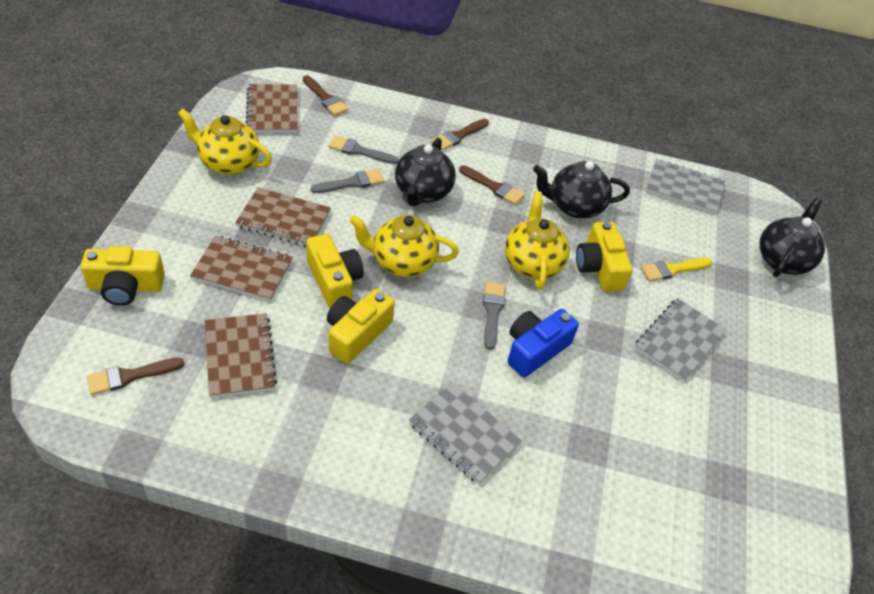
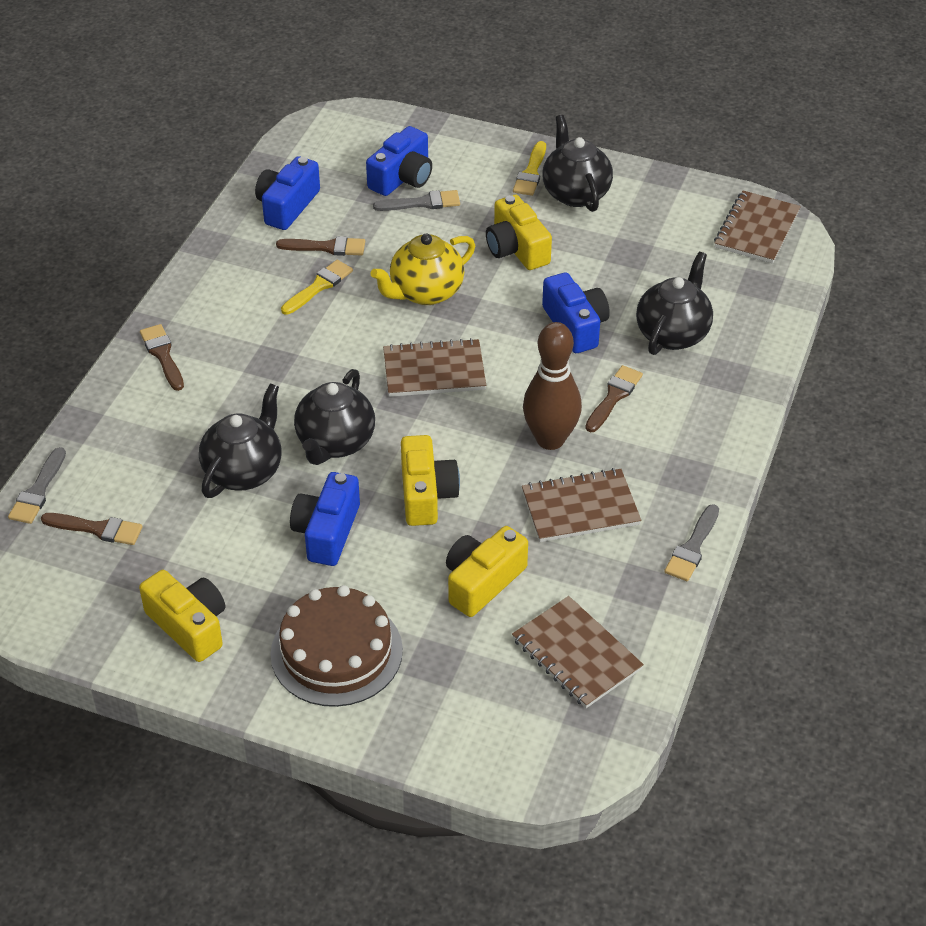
black teapot: 3 -> 4
blue camera: 1 -> 4
brown bowling pin: 0 -> 1
brown cake: 0 -> 1
grey notebook: 3 -> 0
yellow brush: 1 -> 2
yellow teapot: 3 -> 1

